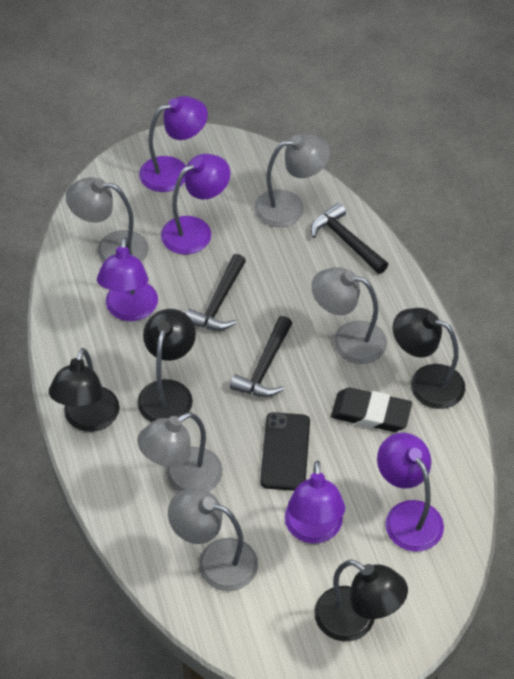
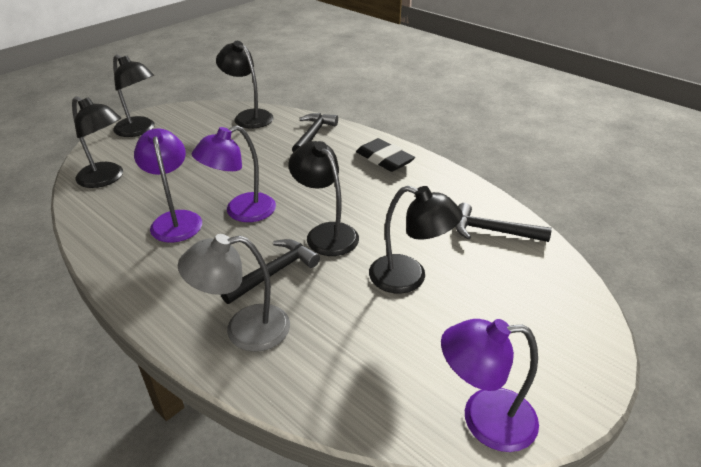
black lamp: 4 -> 5
black phone: 1 -> 0
grey lamp: 5 -> 1
purple lamp: 5 -> 3

